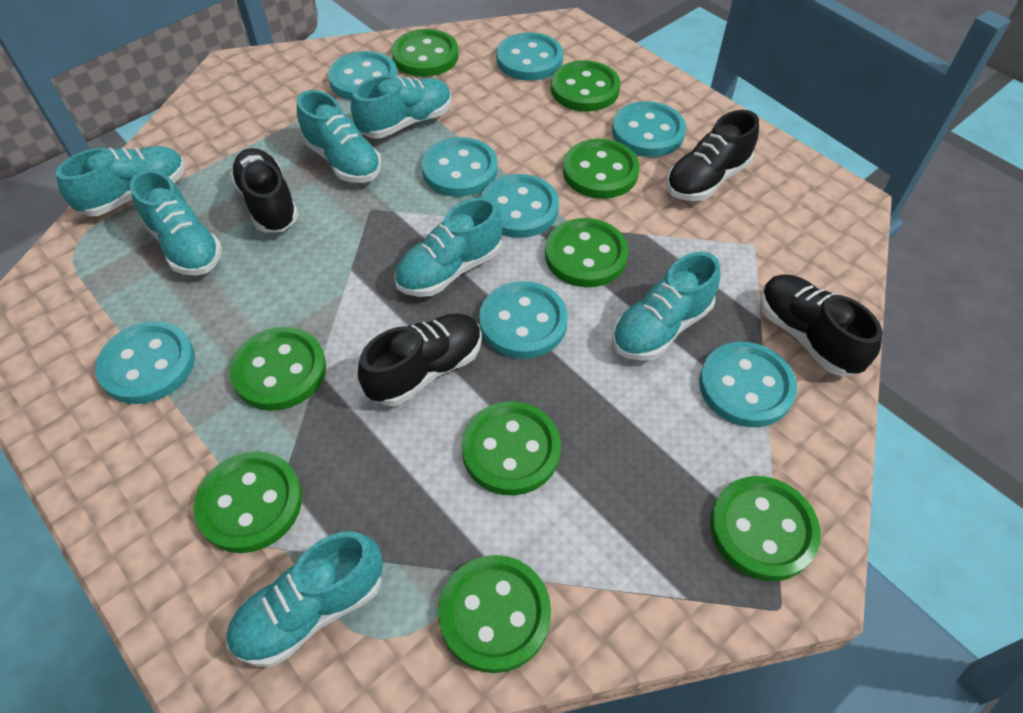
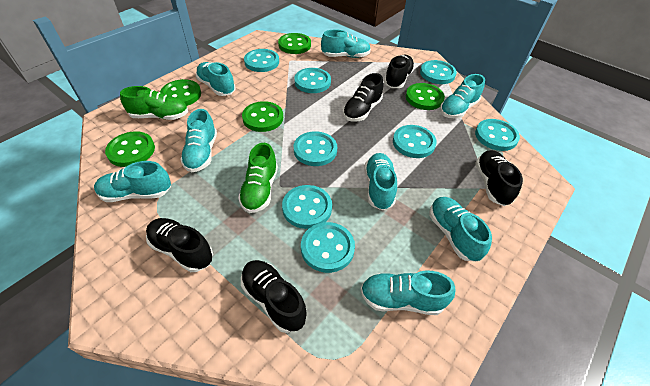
black shoe: 4 -> 5
green button: 9 -> 5
green shoe: 0 -> 2
turquoise shoe: 7 -> 8

